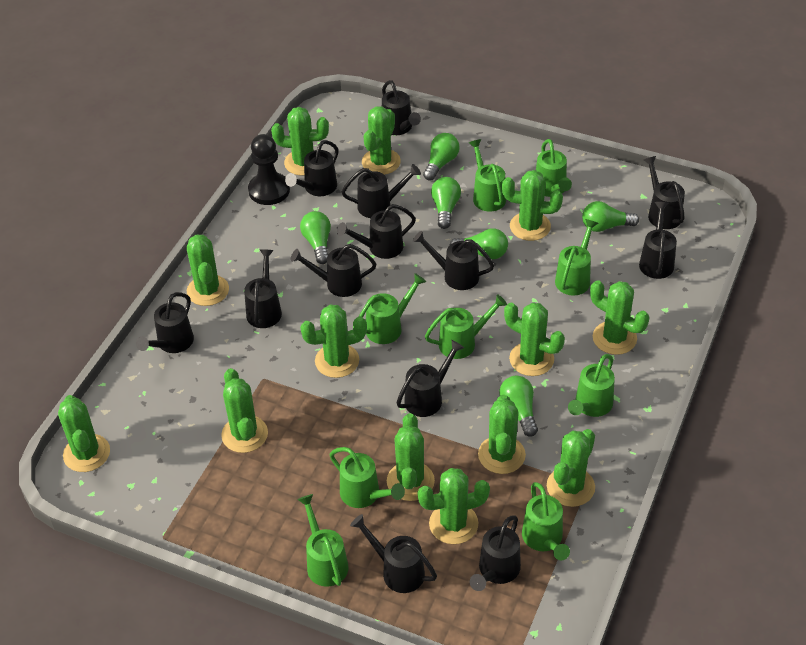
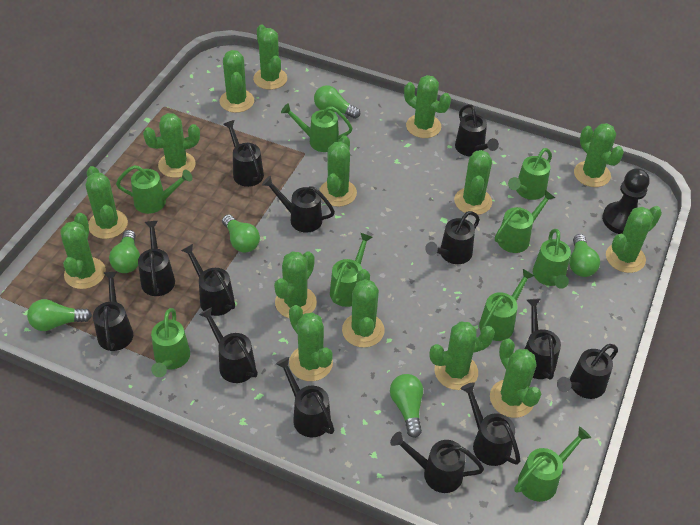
green cactus: 13 -> 15

